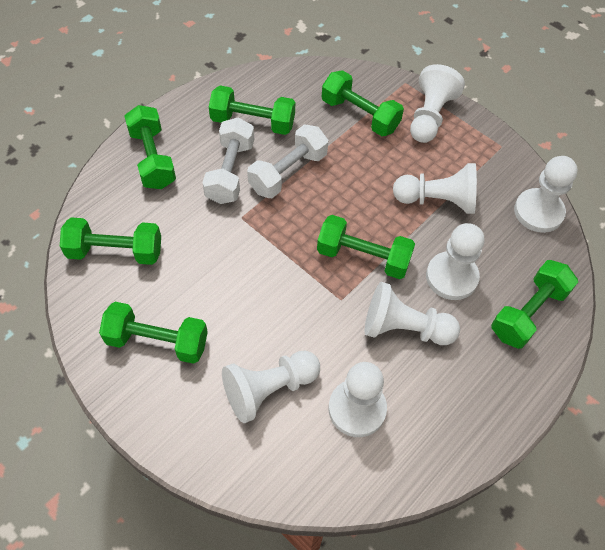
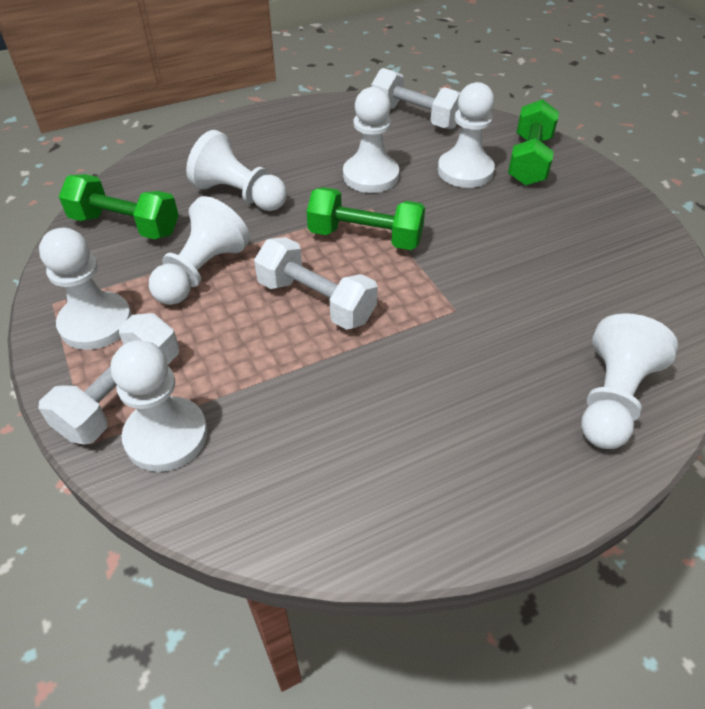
green dumbbell: 7 -> 3
white dumbbell: 2 -> 3

